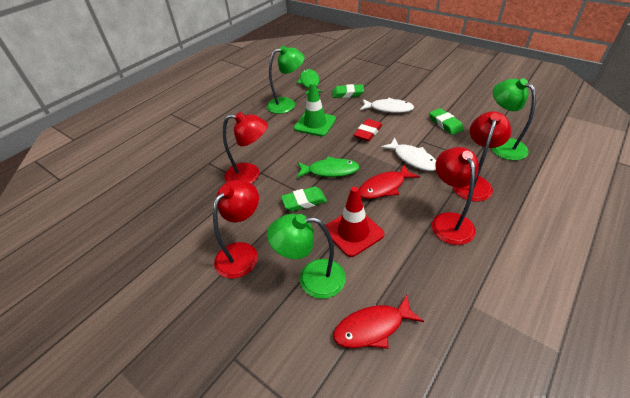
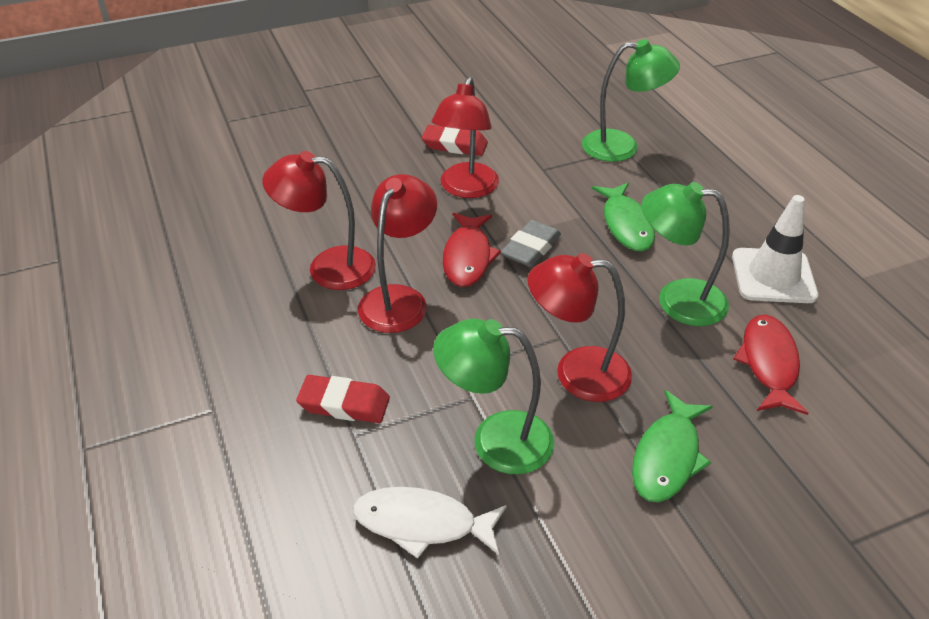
green eraser: 3 -> 0
green traffic cone: 1 -> 0
grey eraser: 0 -> 1
red eraser: 1 -> 2
red traffic cone: 1 -> 0
white fish: 2 -> 1
white traffic cone: 0 -> 1

